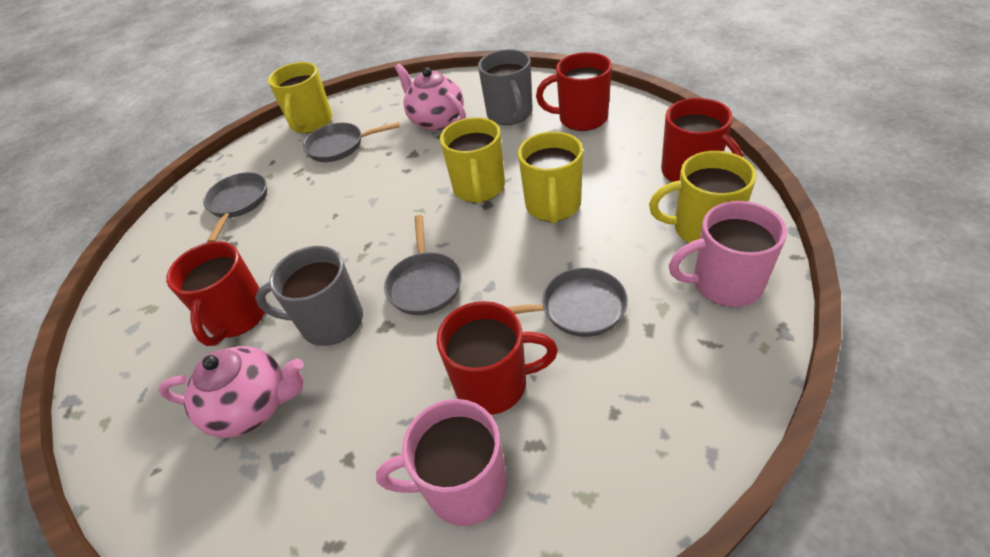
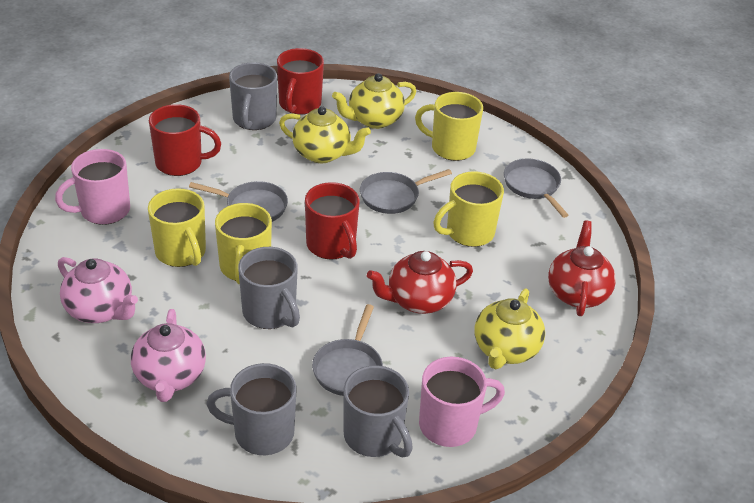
grey mug: 2 -> 4
red mug: 4 -> 3
red teapot: 0 -> 2
yellow teapot: 0 -> 3

